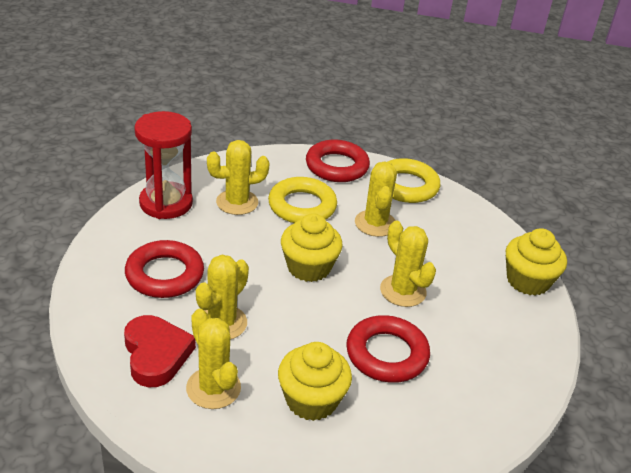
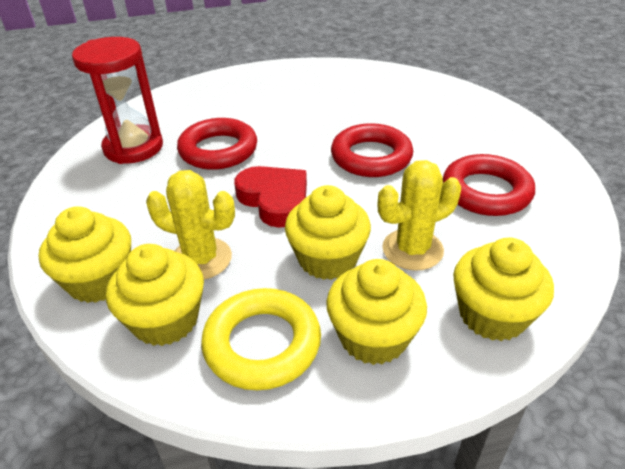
yellow cactus: 5 -> 2
yellow cupcake: 3 -> 5
yellow ring: 2 -> 1

